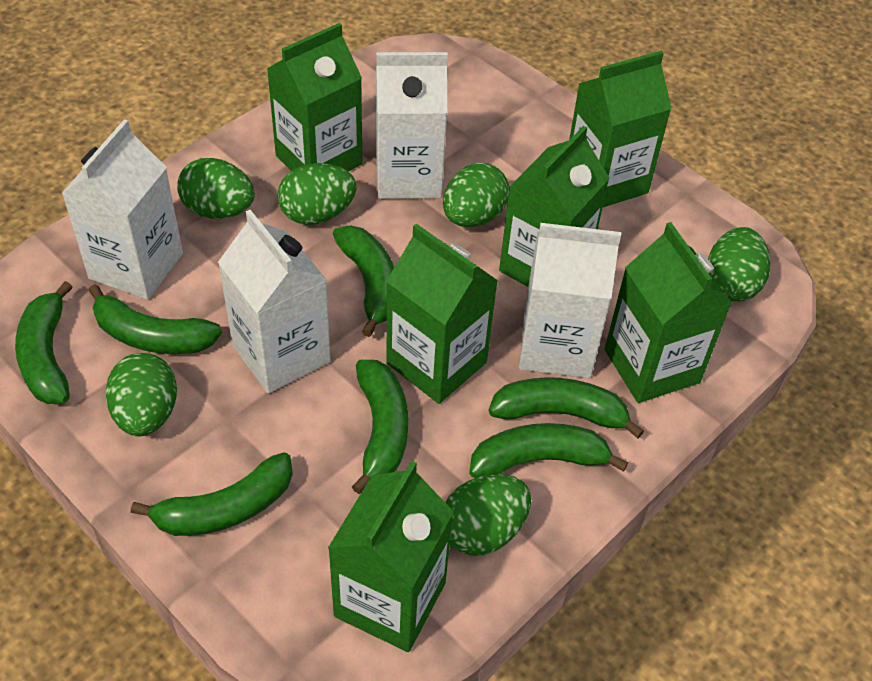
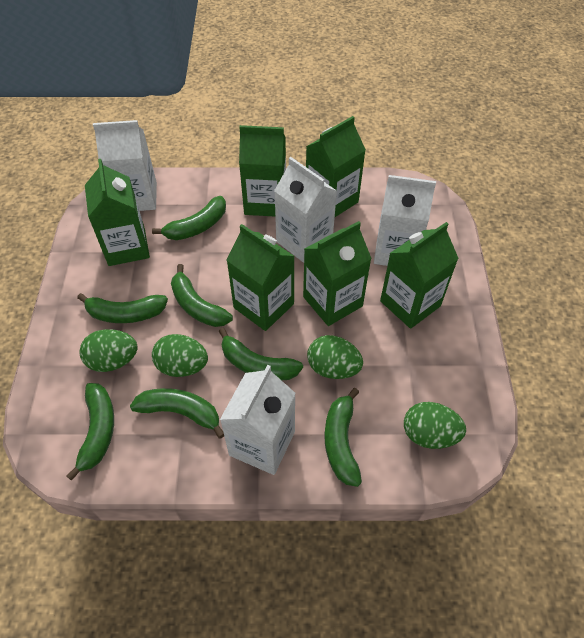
green egg: 6 -> 4

